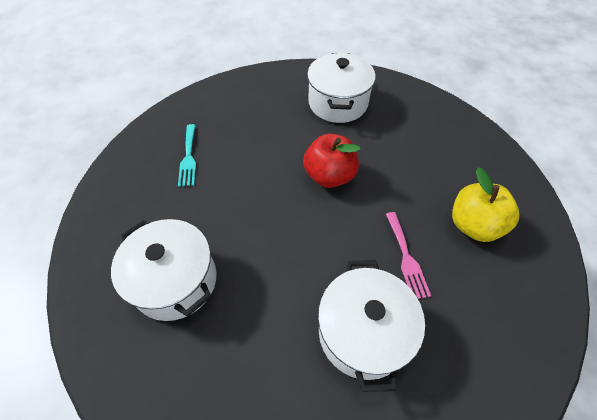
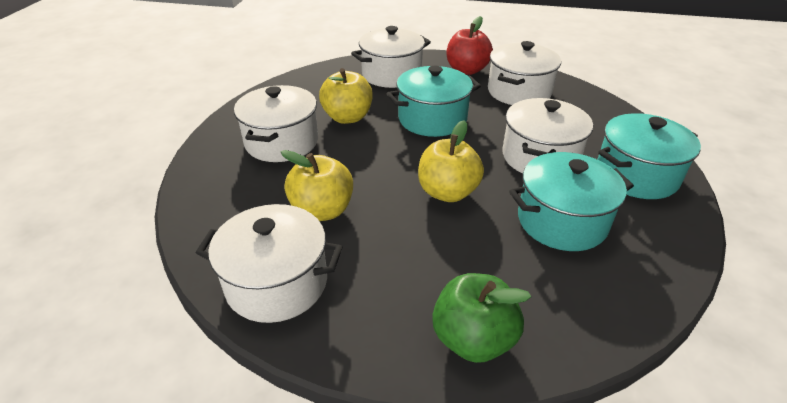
green apple: 0 -> 1
pink fork: 1 -> 0
turquoise fork: 1 -> 0
turquoise pot: 0 -> 3
white pot: 3 -> 5
yellow apple: 1 -> 3

